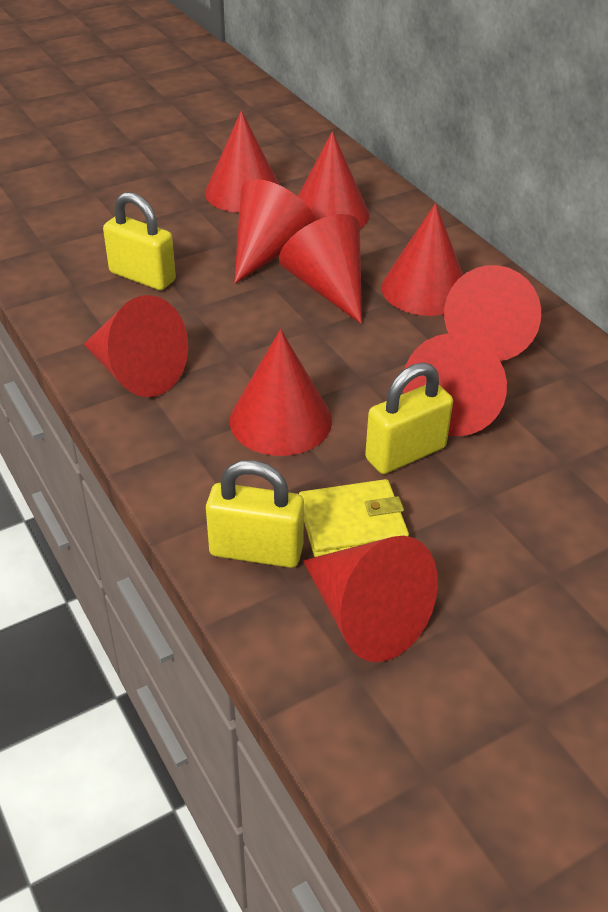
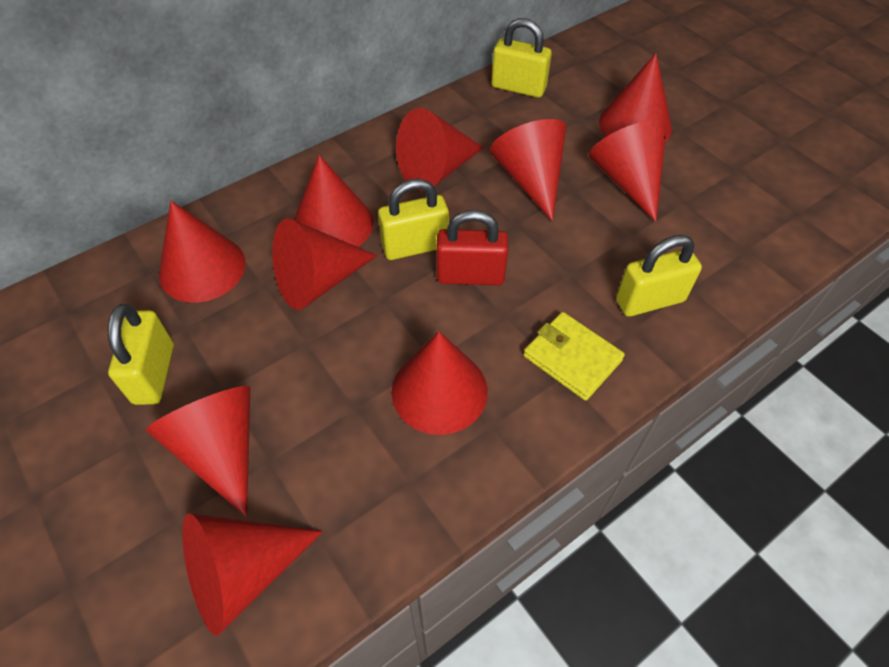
red padlock: 0 -> 1
yellow padlock: 3 -> 4

